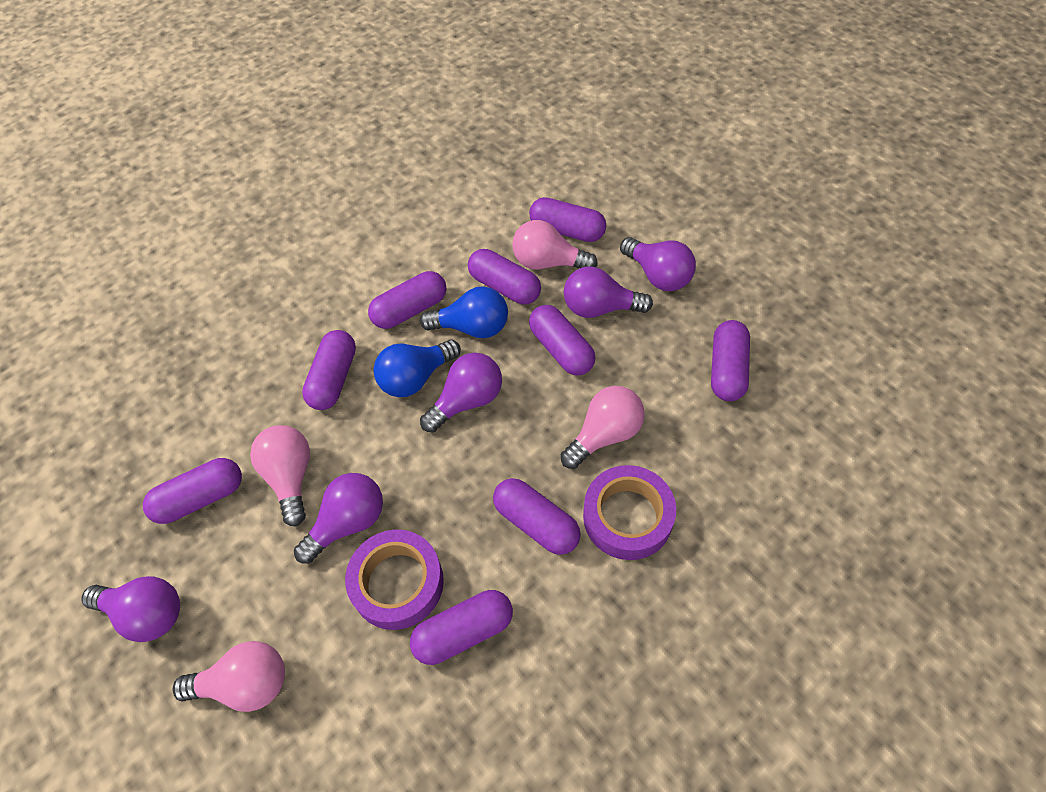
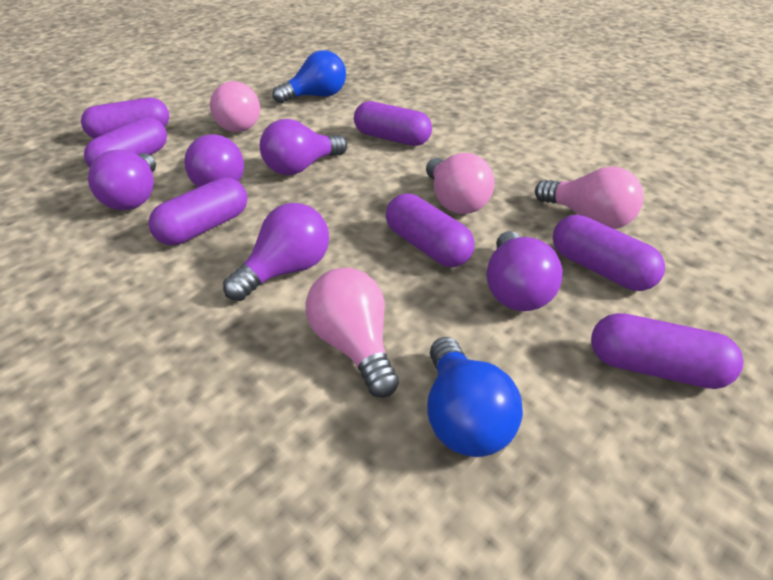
purple capsule: 9 -> 7
purple tape: 2 -> 0

